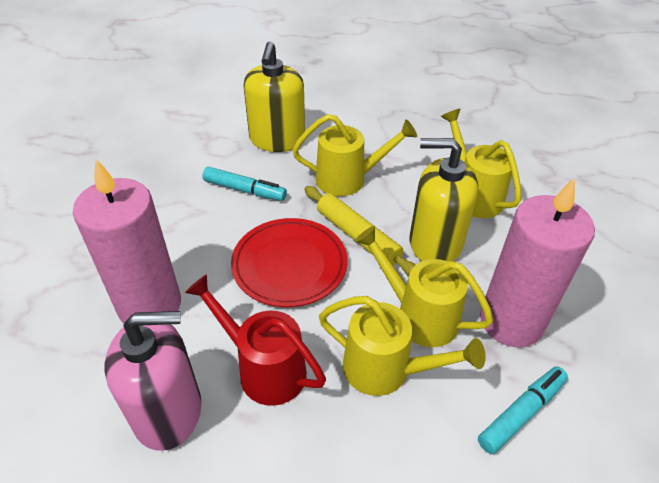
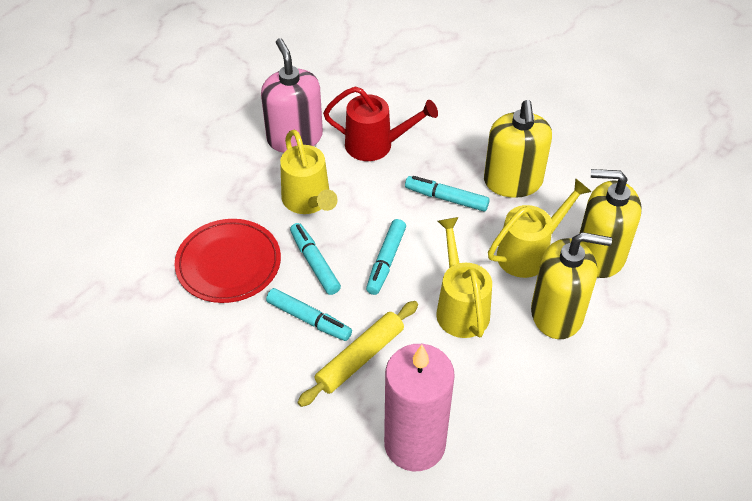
pink candle: 2 -> 1
turquoise marker: 2 -> 4
yellow soap dispenser: 2 -> 3
yellow watering can: 4 -> 3

